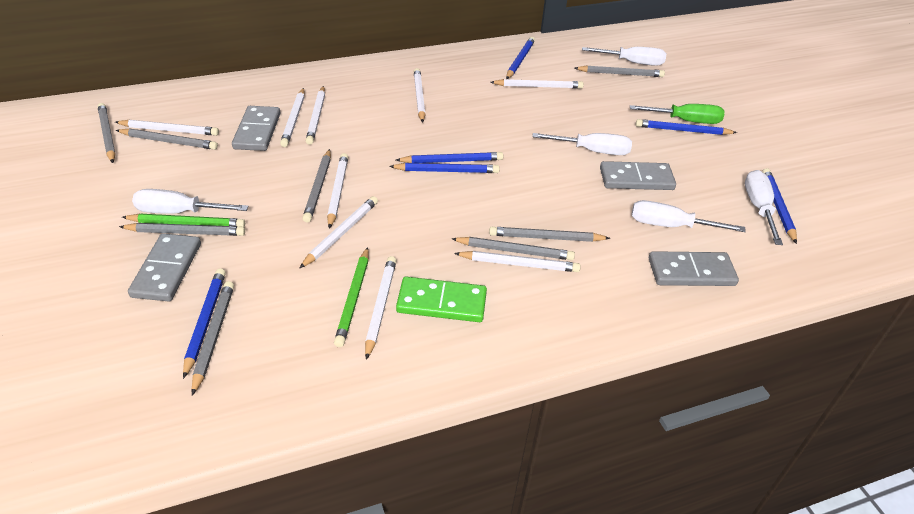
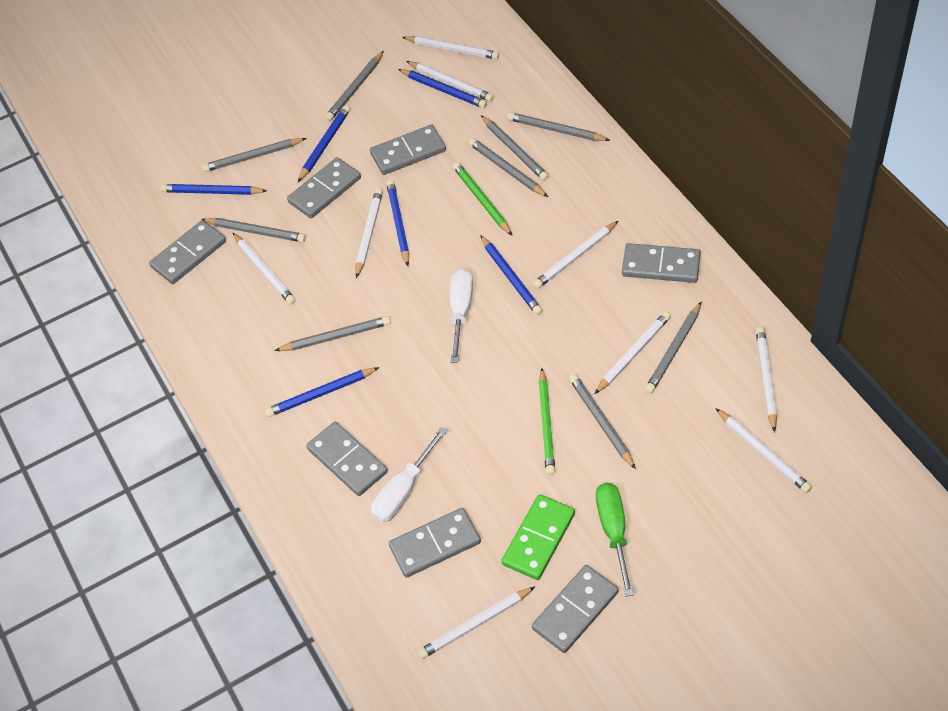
grey domino: 4 -> 7
grey pencil: 8 -> 9
white screwdriver: 5 -> 2

